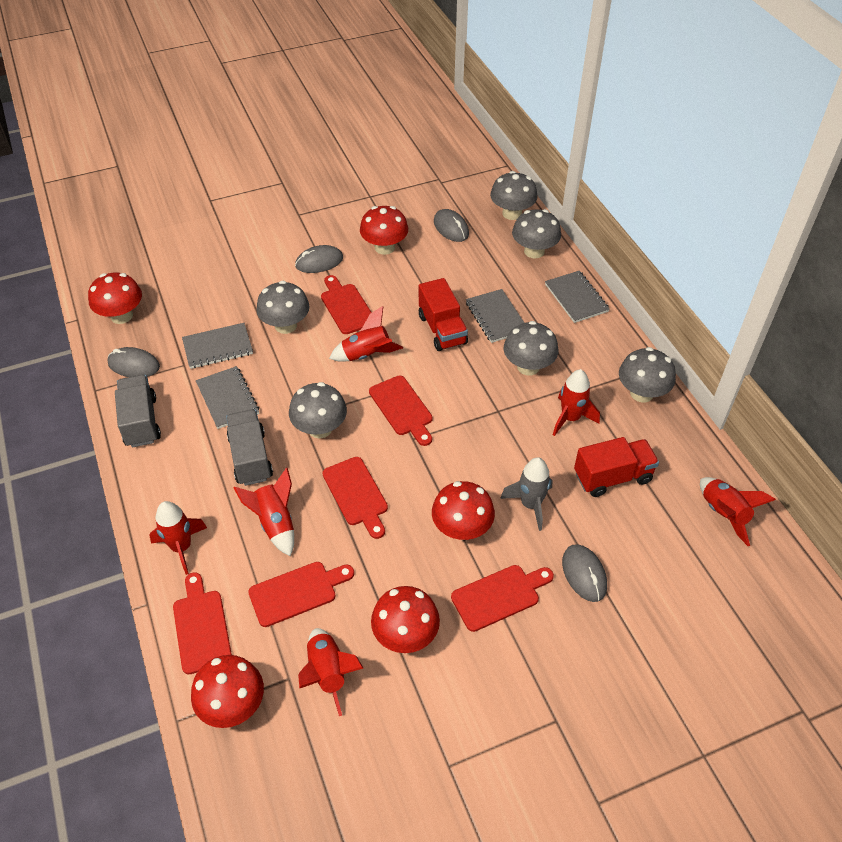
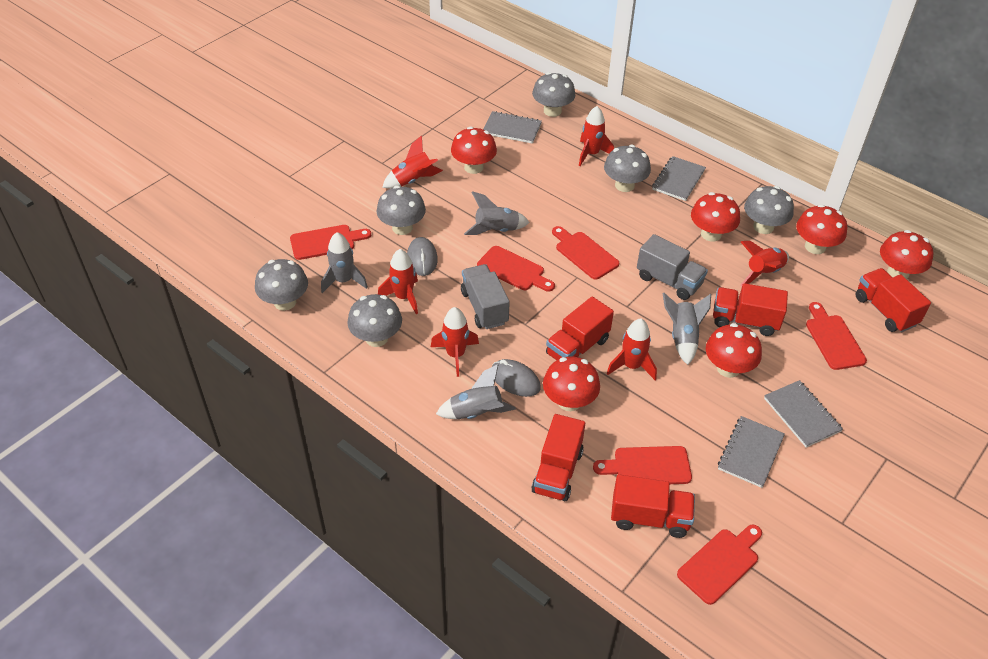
grey mouse: 4 -> 2
grey rocket: 1 -> 4
red mushroom: 5 -> 6
red truck: 2 -> 5

